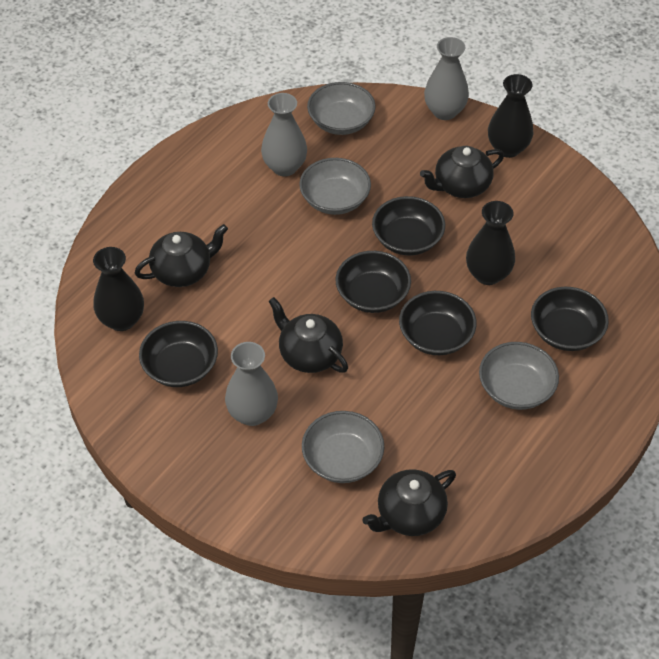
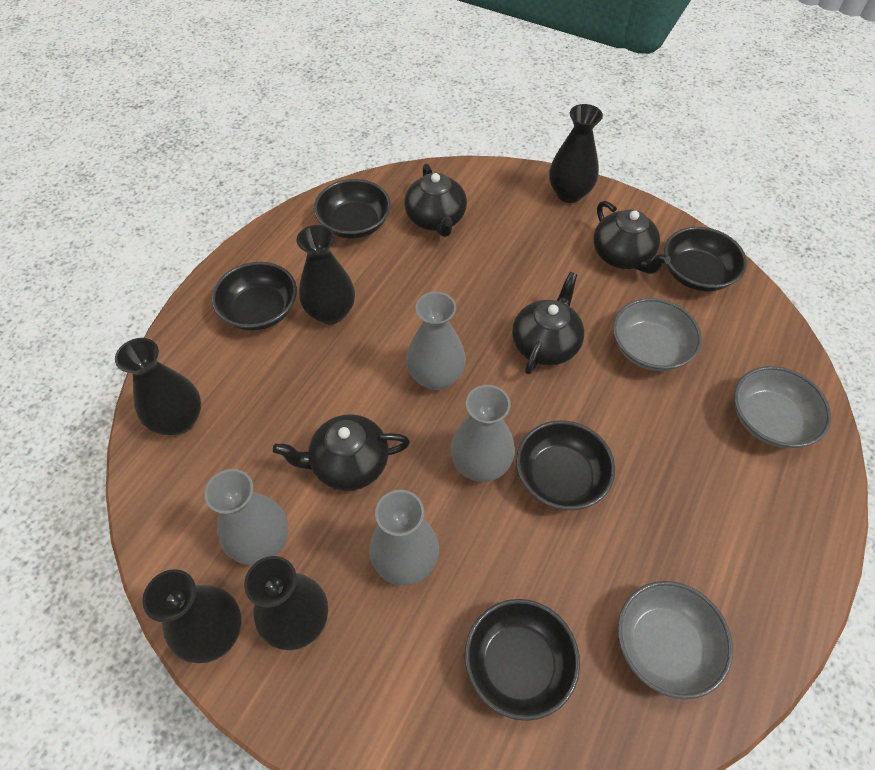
black vase: 3 -> 5
grey bowl: 4 -> 3
grey vase: 3 -> 4

